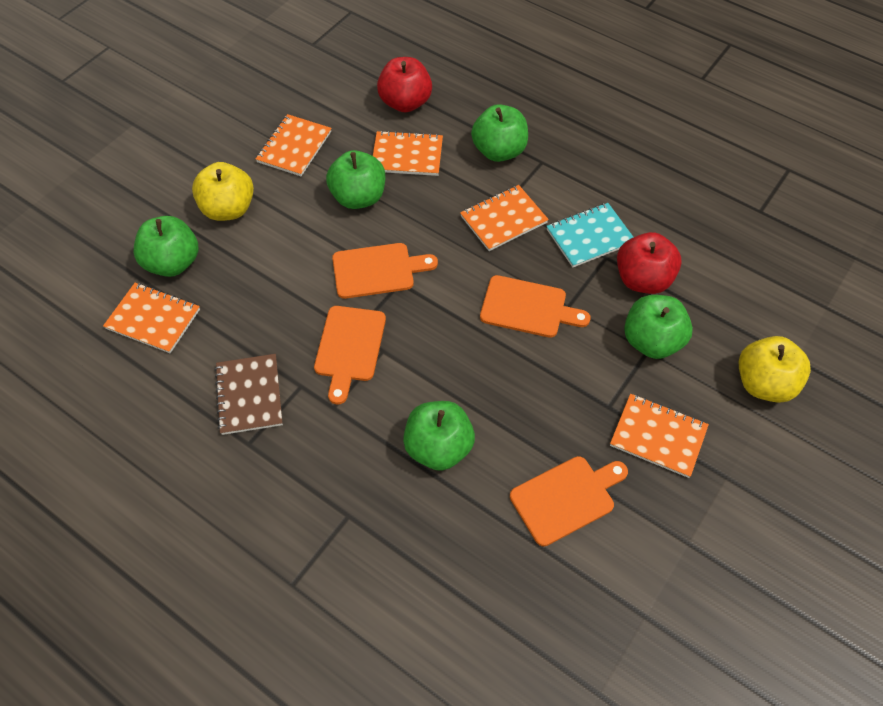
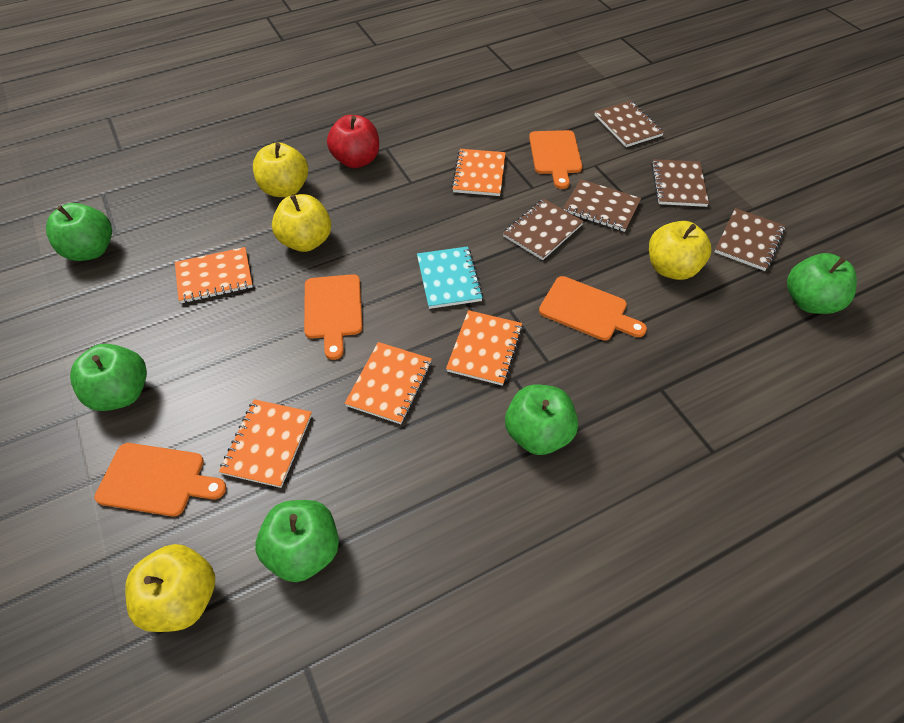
brown notebook: 1 -> 5
red apple: 2 -> 1
yellow apple: 2 -> 4

